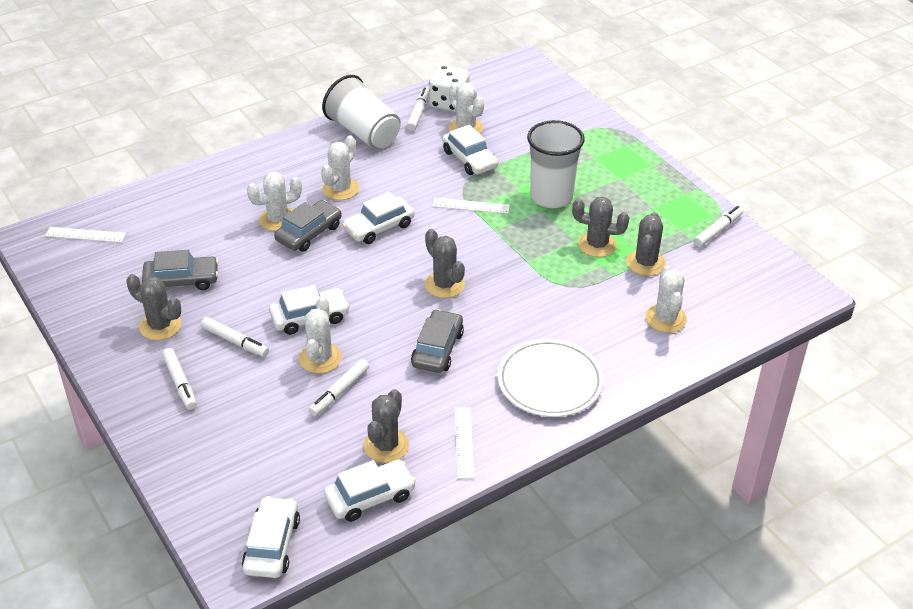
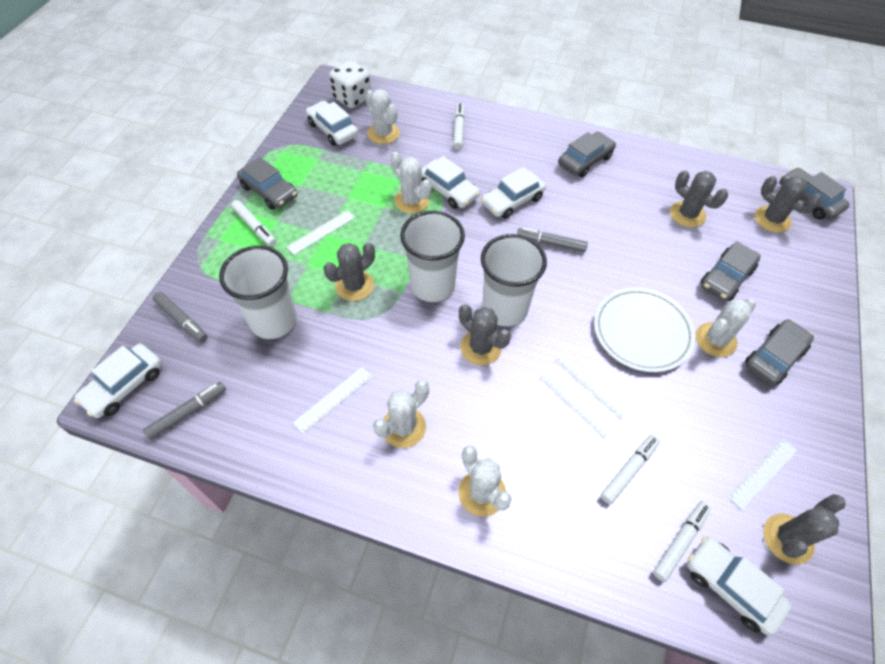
grey car: 3 -> 5
grey marker: 0 -> 3
white cup: 2 -> 3
white marker: 5 -> 4
white ruler: 3 -> 5

